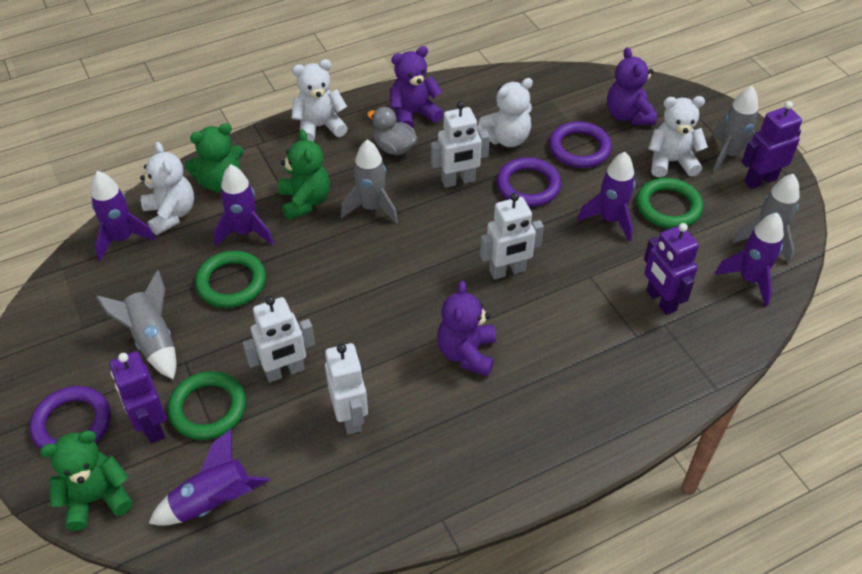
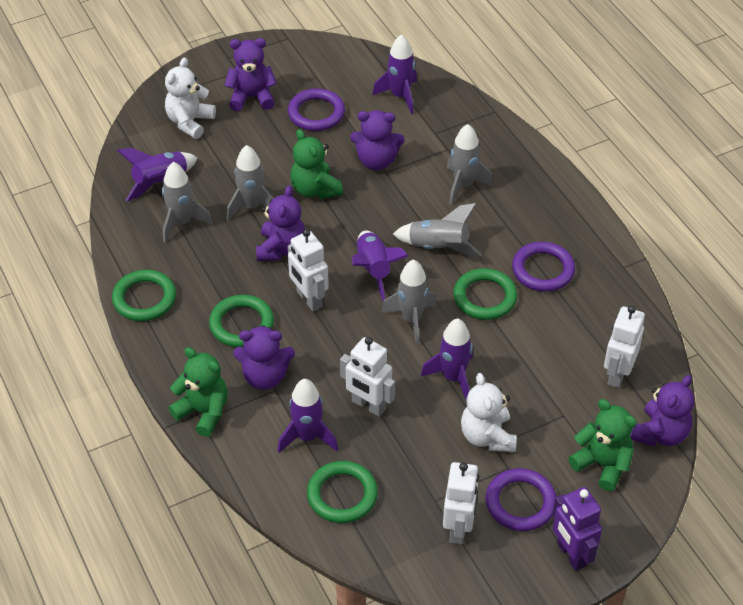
green ring: 3 -> 4
grey duck: 1 -> 0
grey rocket: 4 -> 5
purple robot: 3 -> 1
purple teddy bear: 3 -> 5
white teddy bear: 4 -> 2

